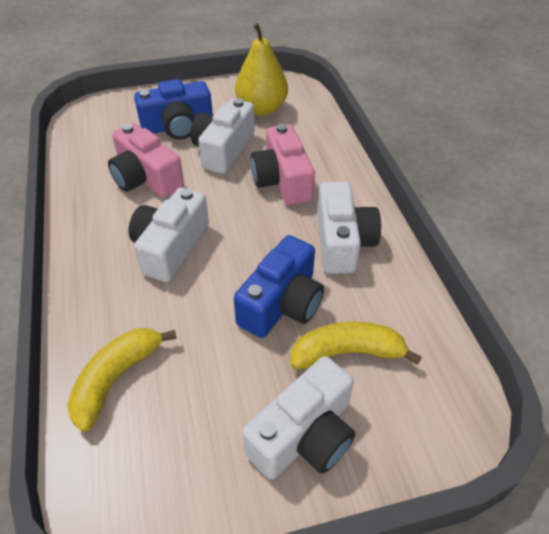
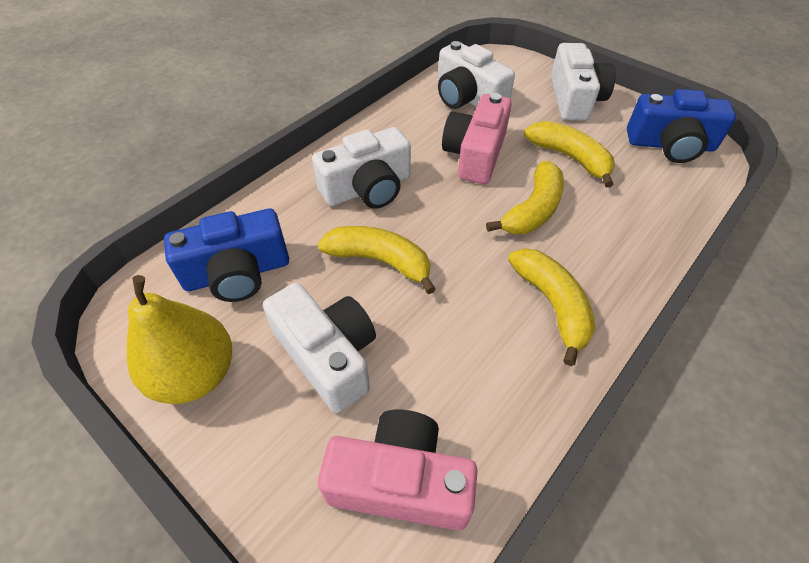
yellow banana: 2 -> 4

